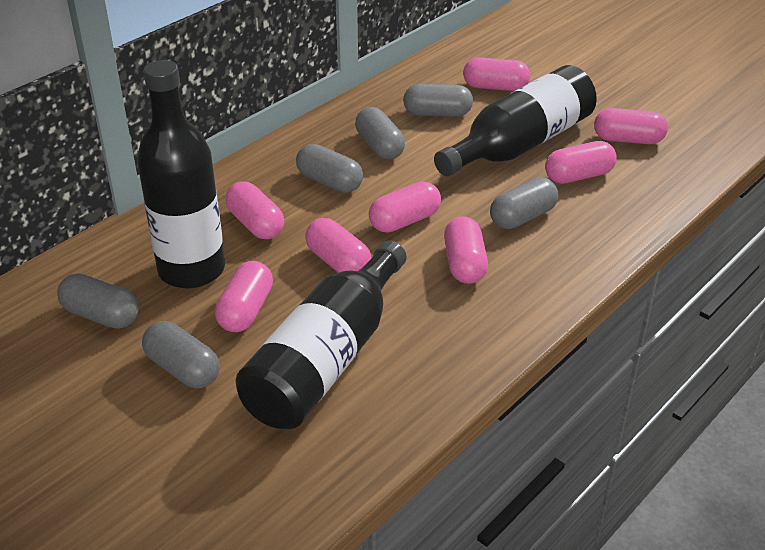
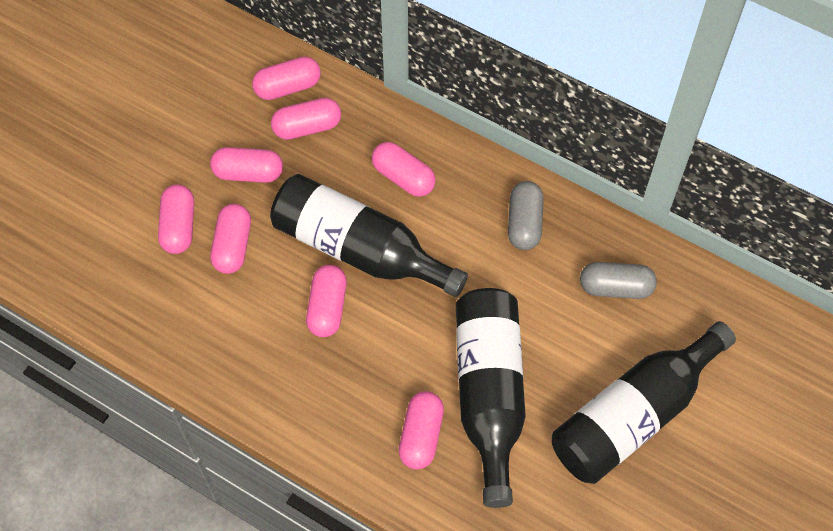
grey capsule: 6 -> 2

